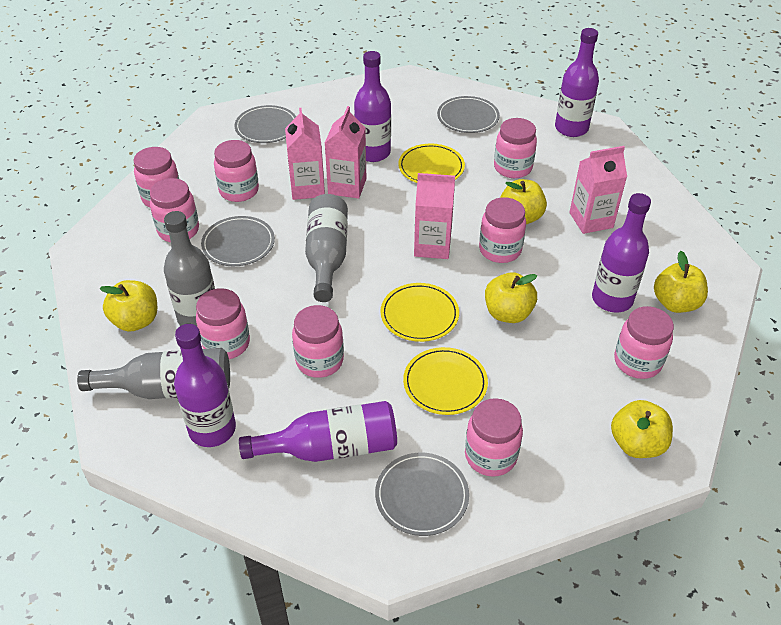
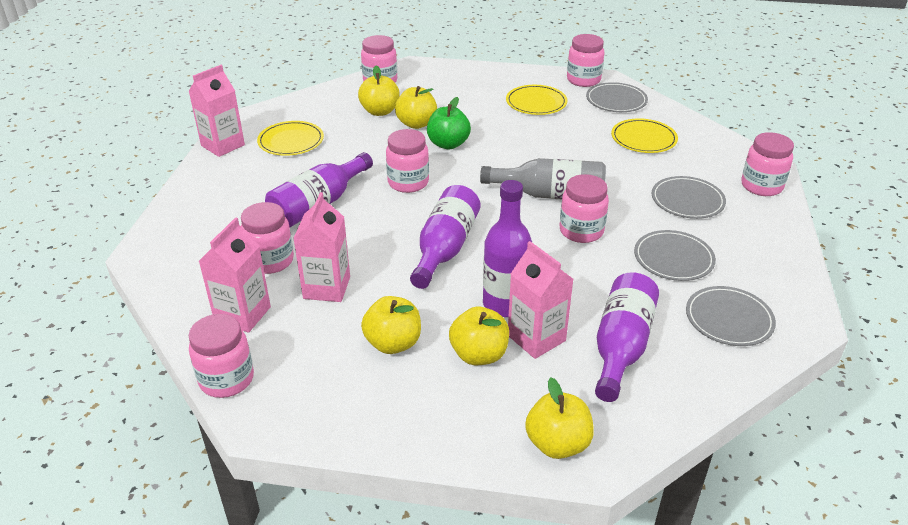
green apple: 0 -> 1
grey bottle: 3 -> 1
pink jar: 9 -> 7
purple bottle: 5 -> 4

